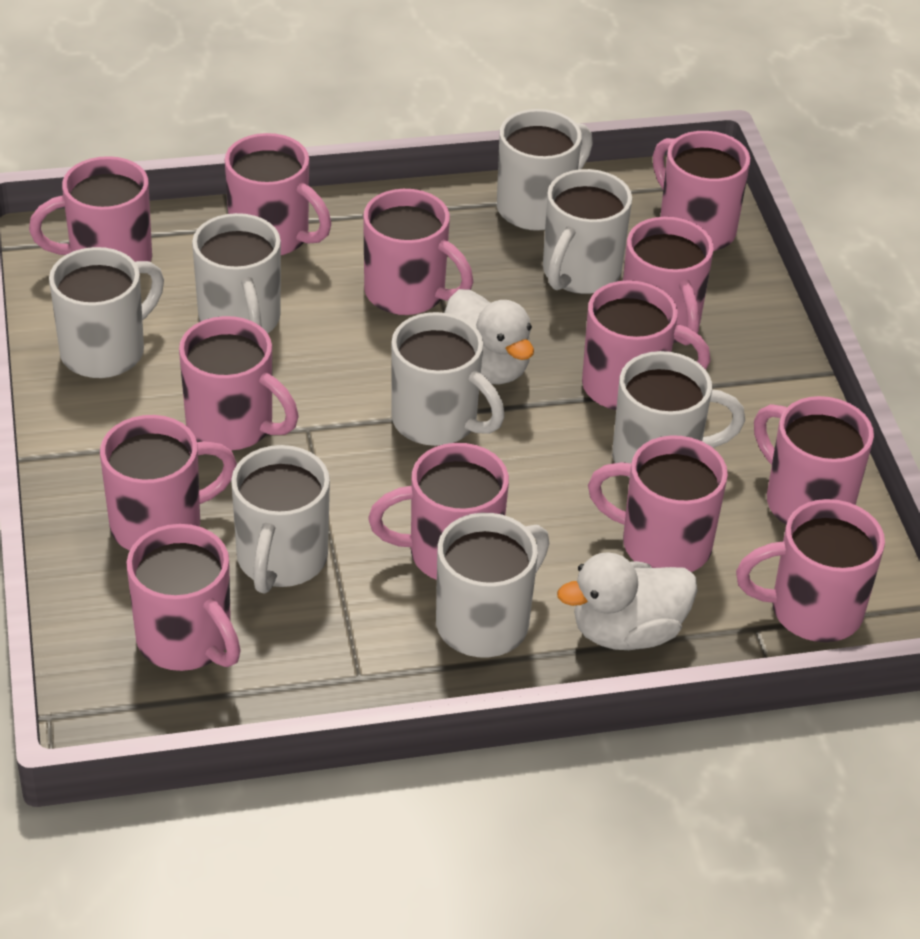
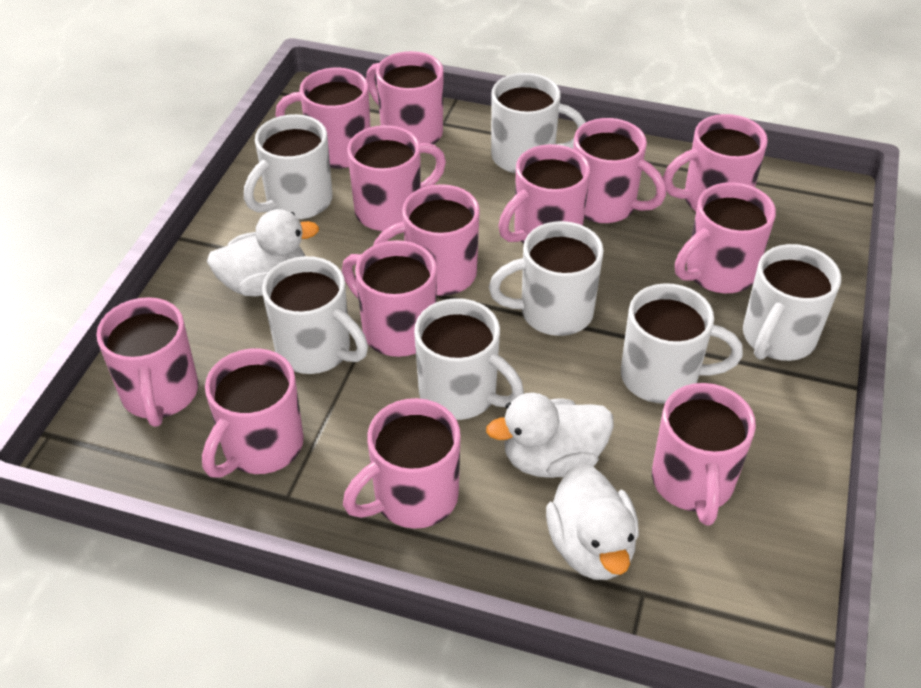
white duck: 2 -> 3
white mug: 8 -> 7

